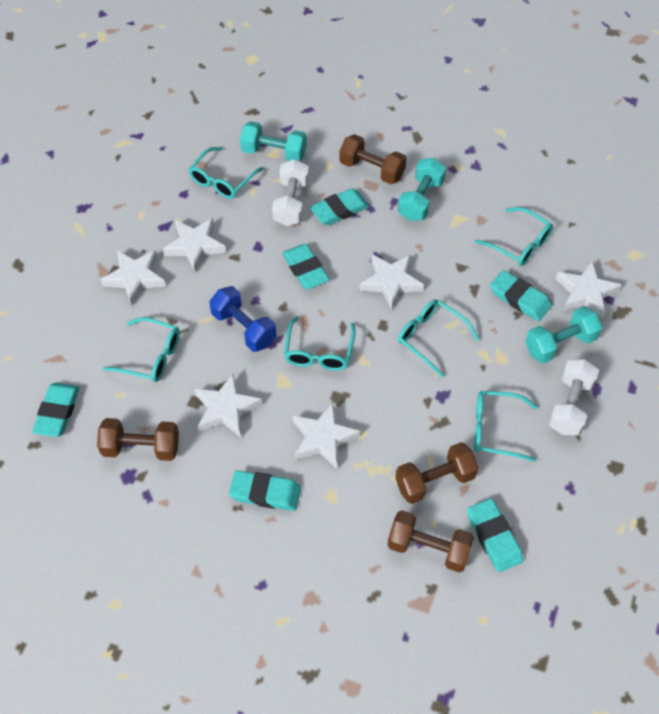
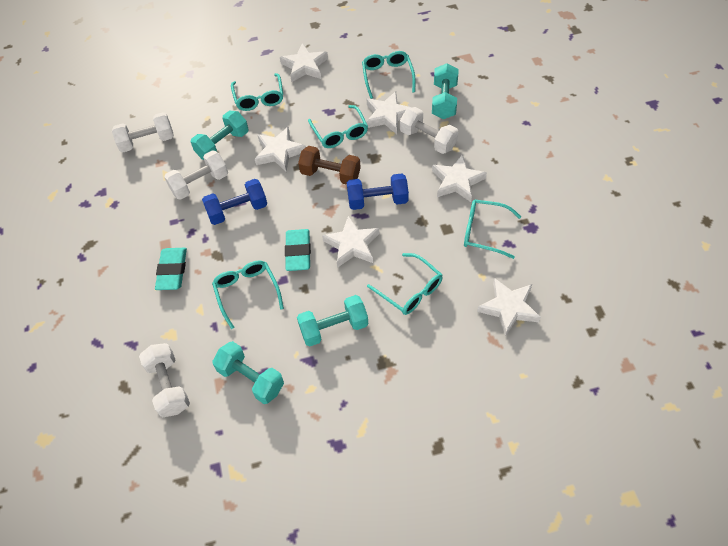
blue dumbbell: 1 -> 2
brown dumbbell: 4 -> 1
turquoise dumbbell: 3 -> 4
turquoise eraser: 6 -> 2
white dumbbell: 2 -> 4

